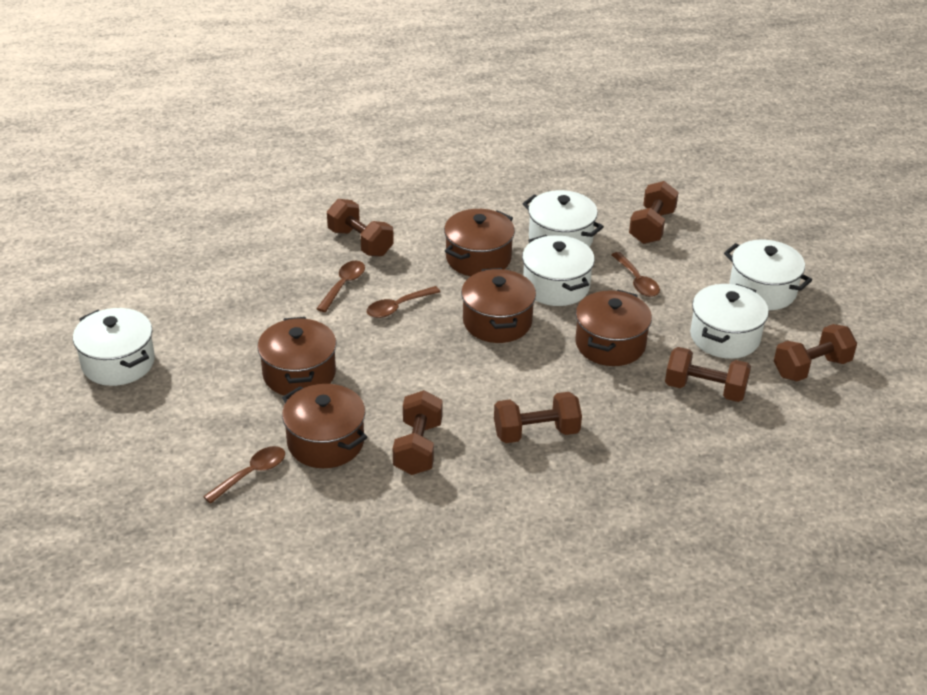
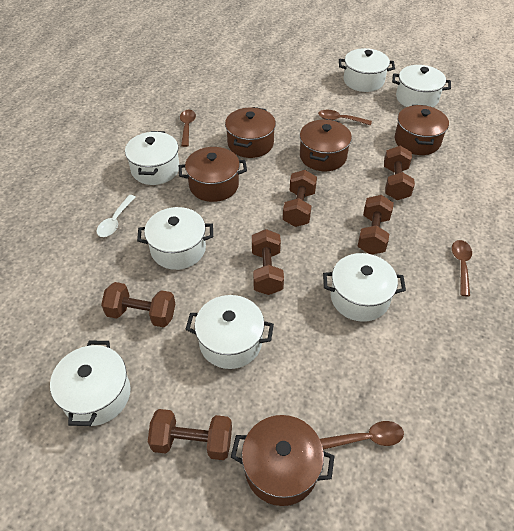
white pot: 5 -> 7
white spoon: 0 -> 1

